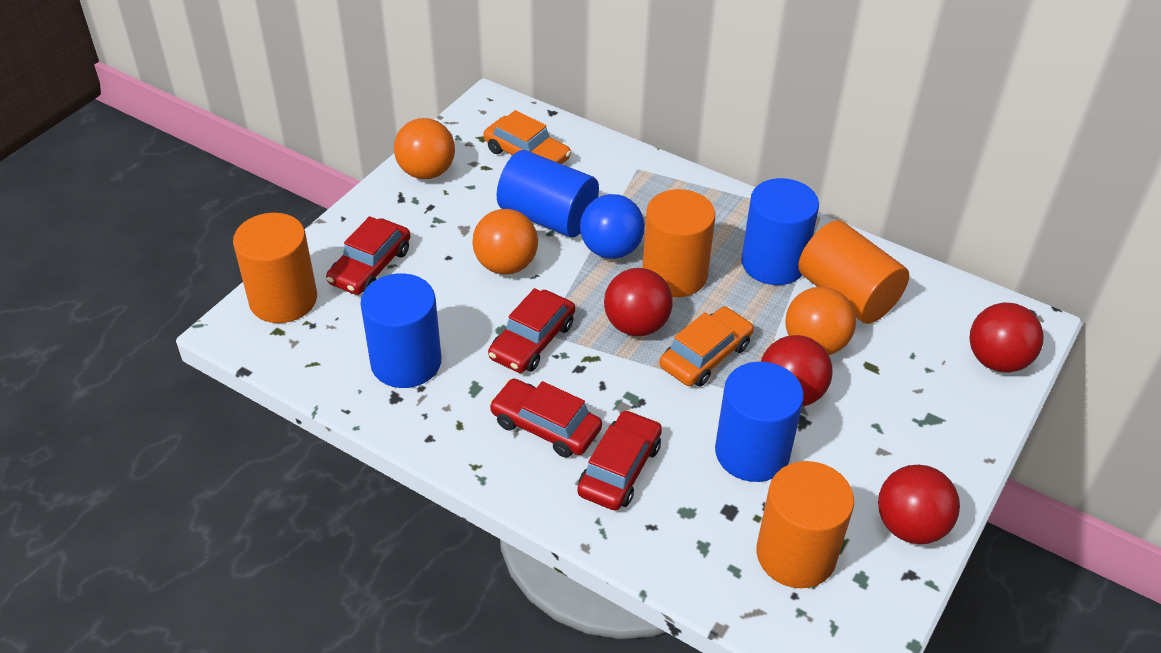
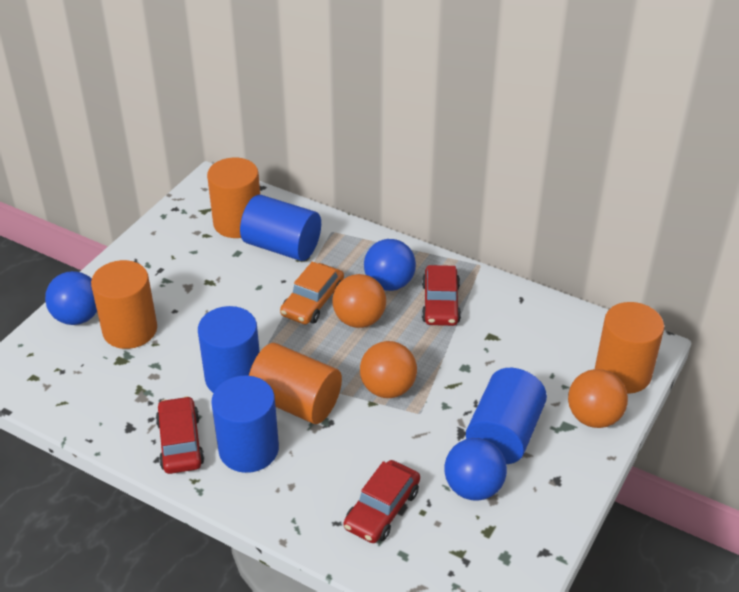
blue ball: 1 -> 3
orange car: 2 -> 1
red ball: 4 -> 0
red car: 4 -> 3

